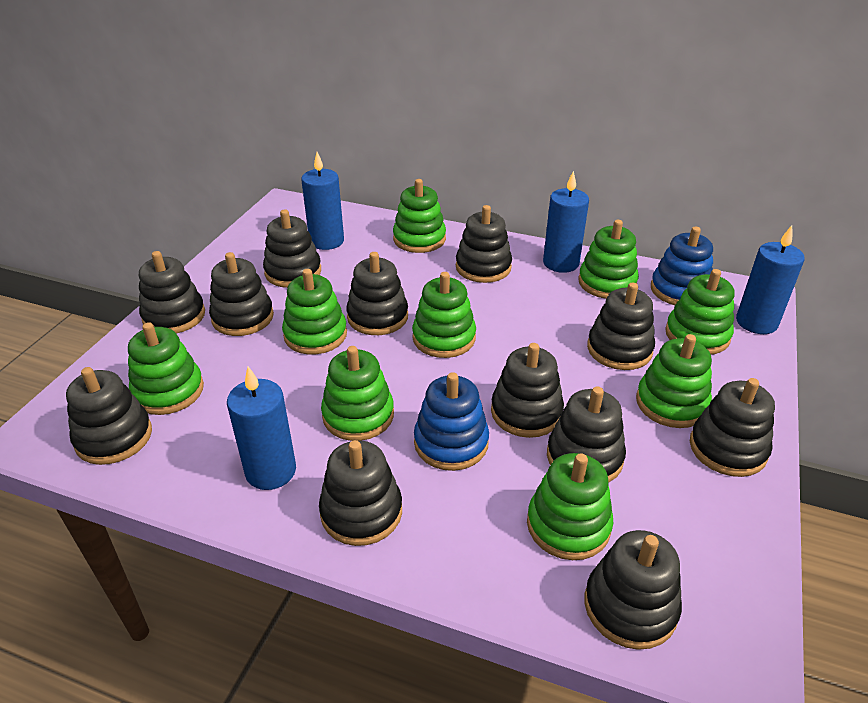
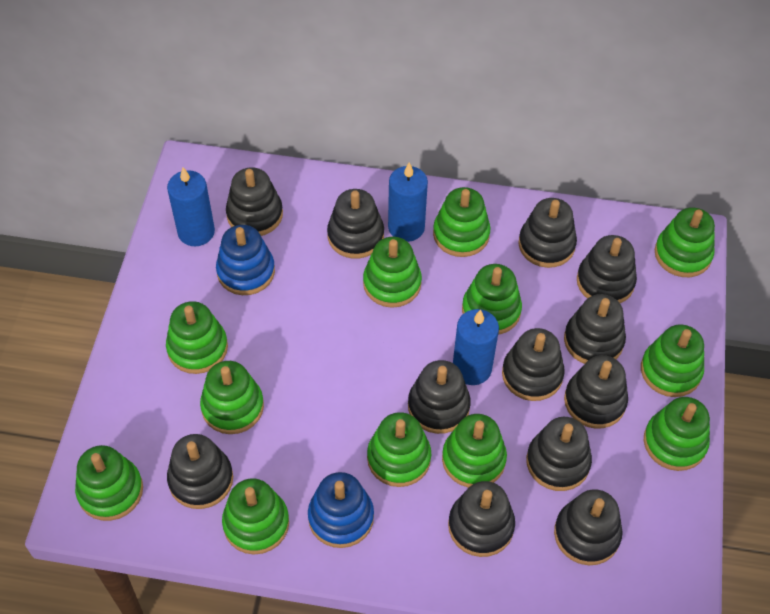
blue candle: 4 -> 3
green stacking toy: 9 -> 12

